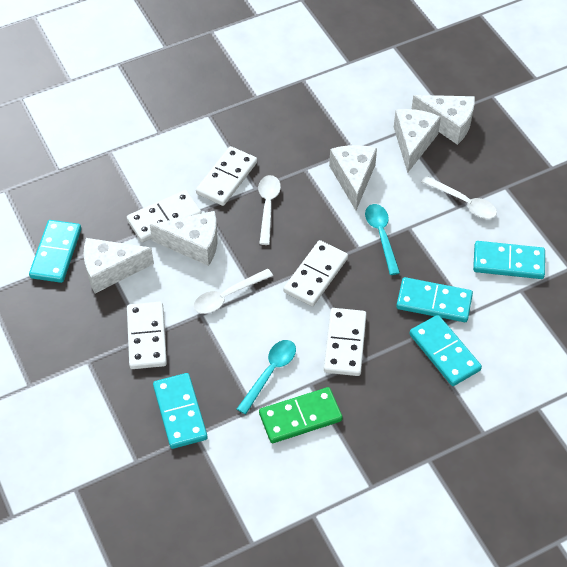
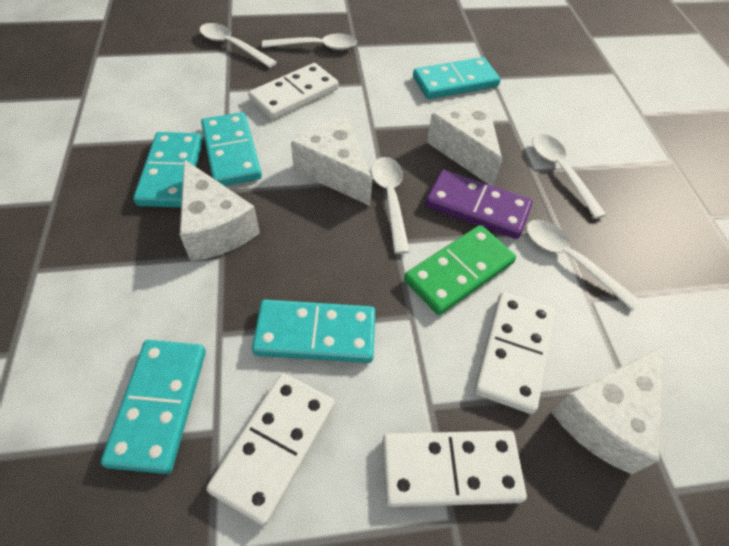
purple domino: 0 -> 1
turquoise spoon: 2 -> 0
white cheese: 5 -> 4
white domino: 5 -> 4
white spoon: 3 -> 5

